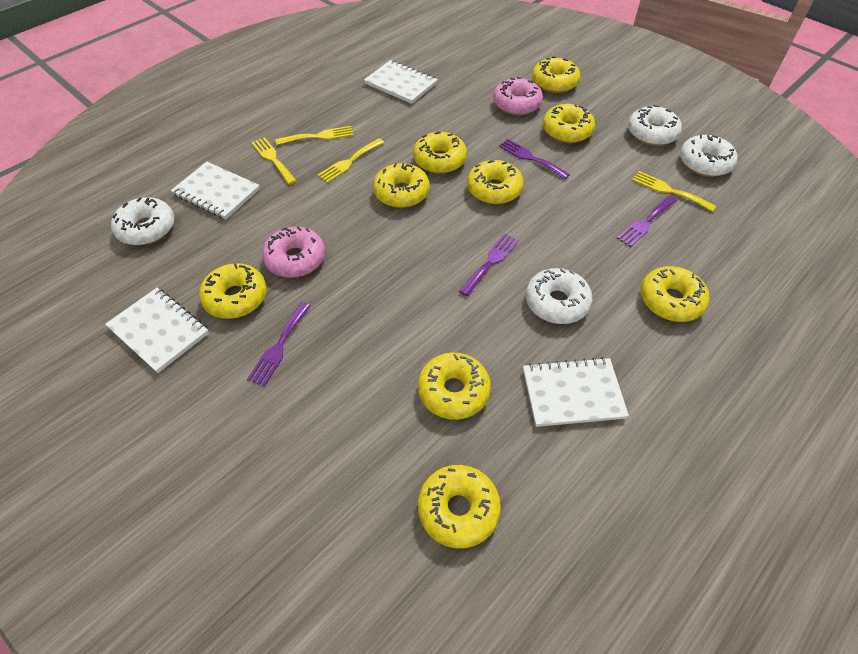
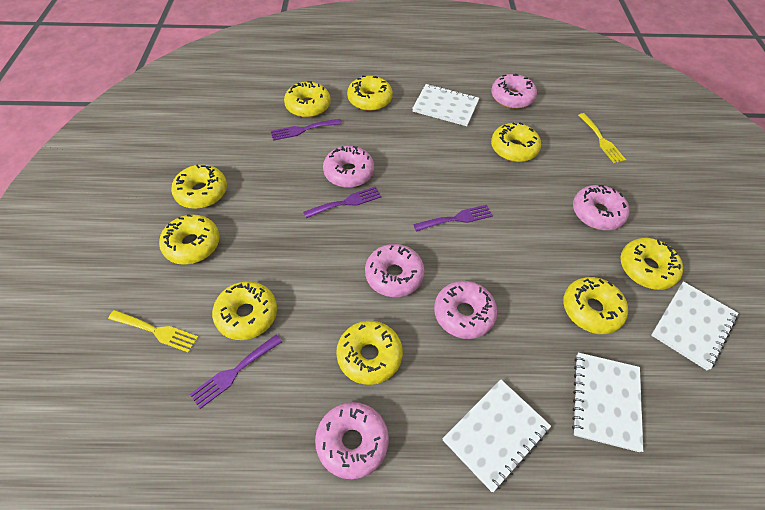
pink donut: 2 -> 6
white donut: 4 -> 0
yellow fork: 4 -> 2

